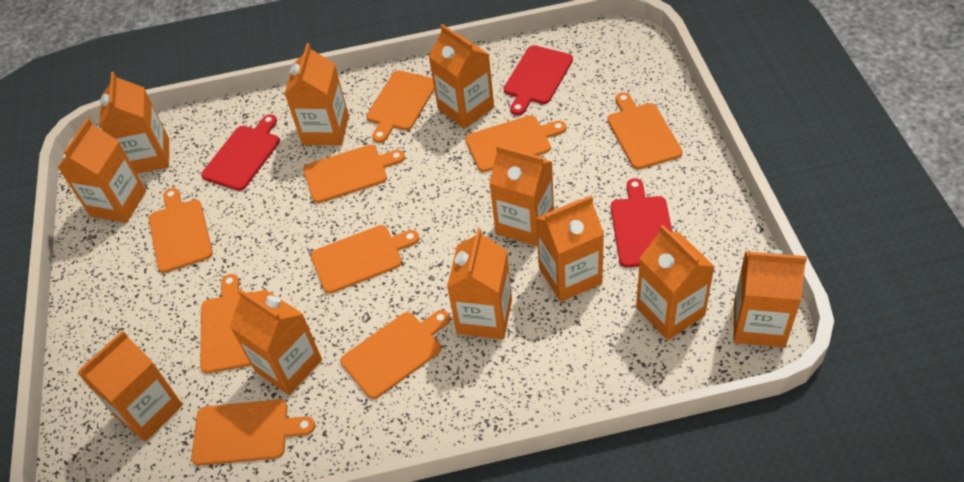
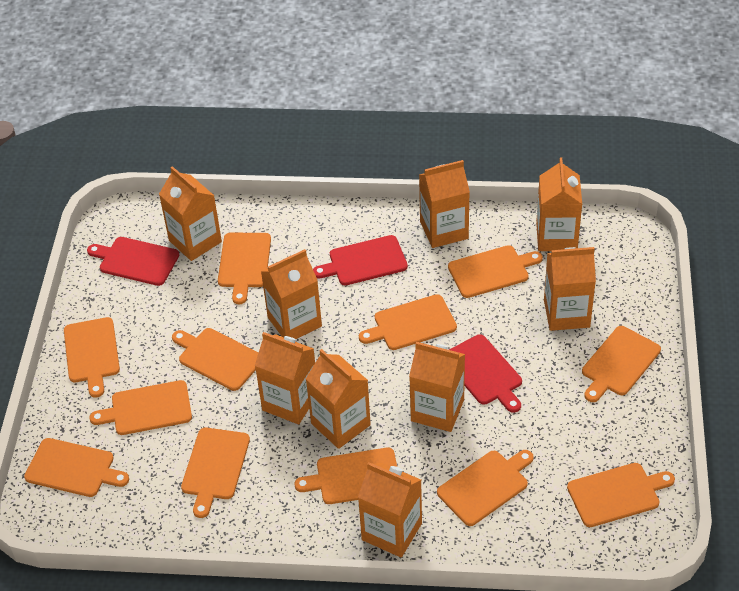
orange carton: 11 -> 9
orange cutting board: 9 -> 12

